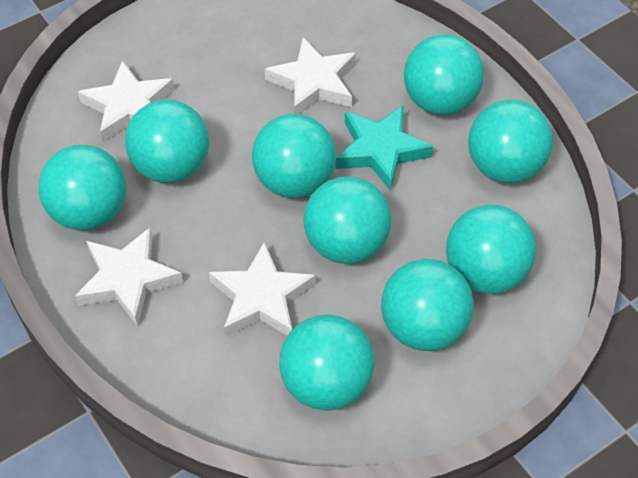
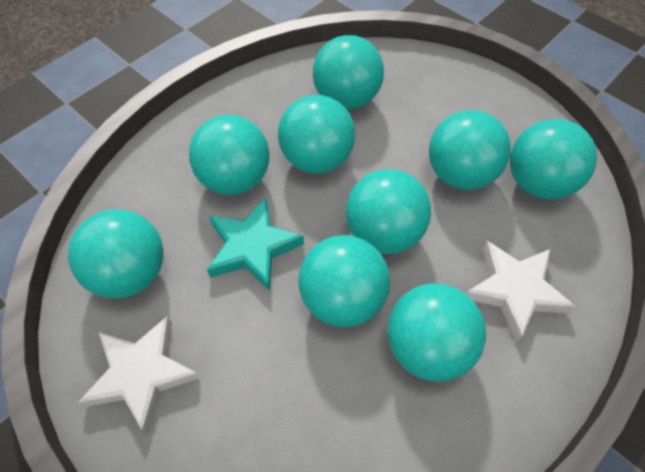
white star: 4 -> 2

